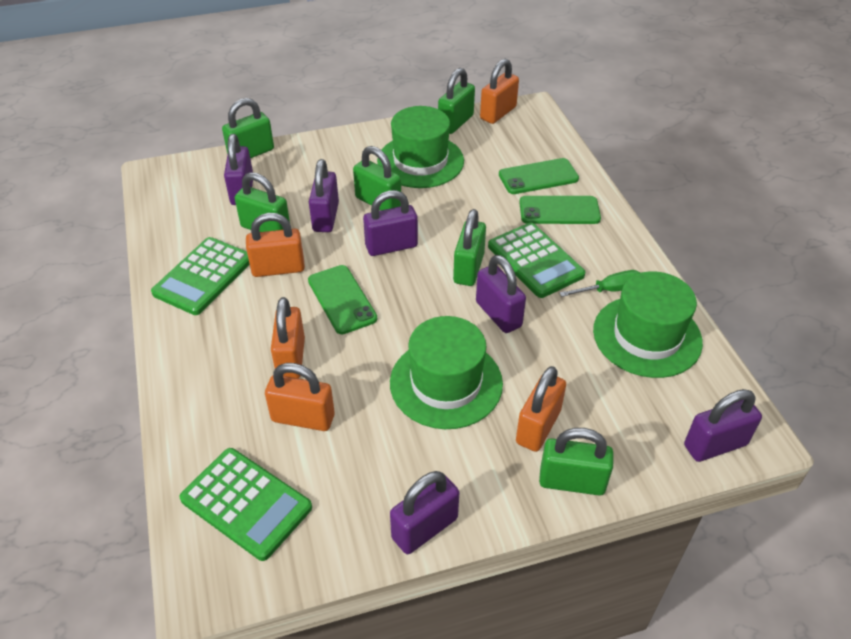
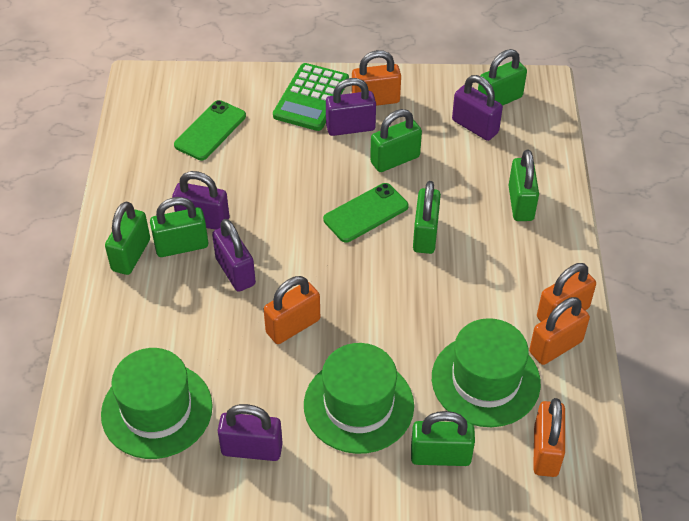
green calculator: 3 -> 1
green padlock: 6 -> 7
green phone: 3 -> 2
green screwdriver: 1 -> 0
purple padlock: 6 -> 5

